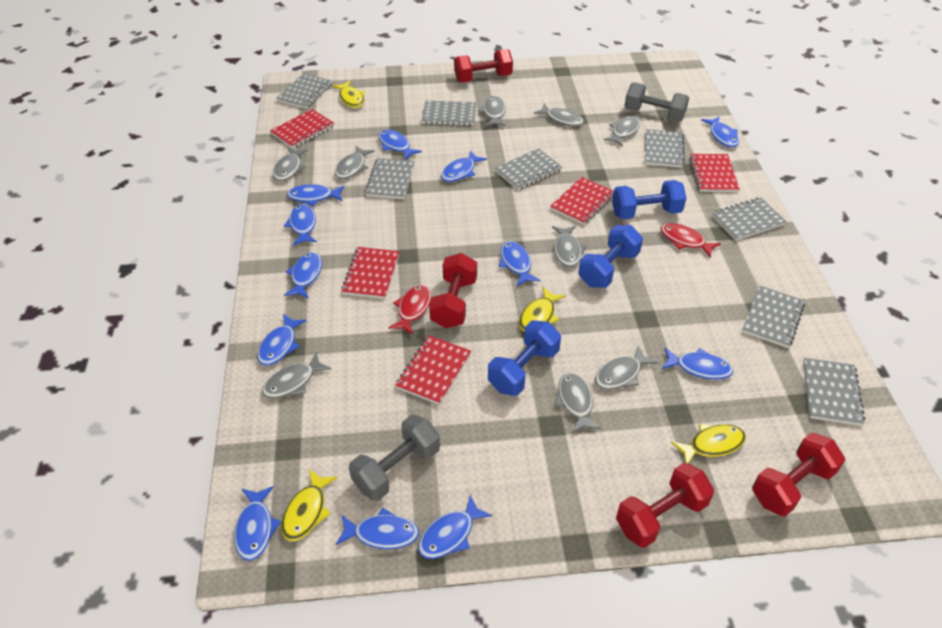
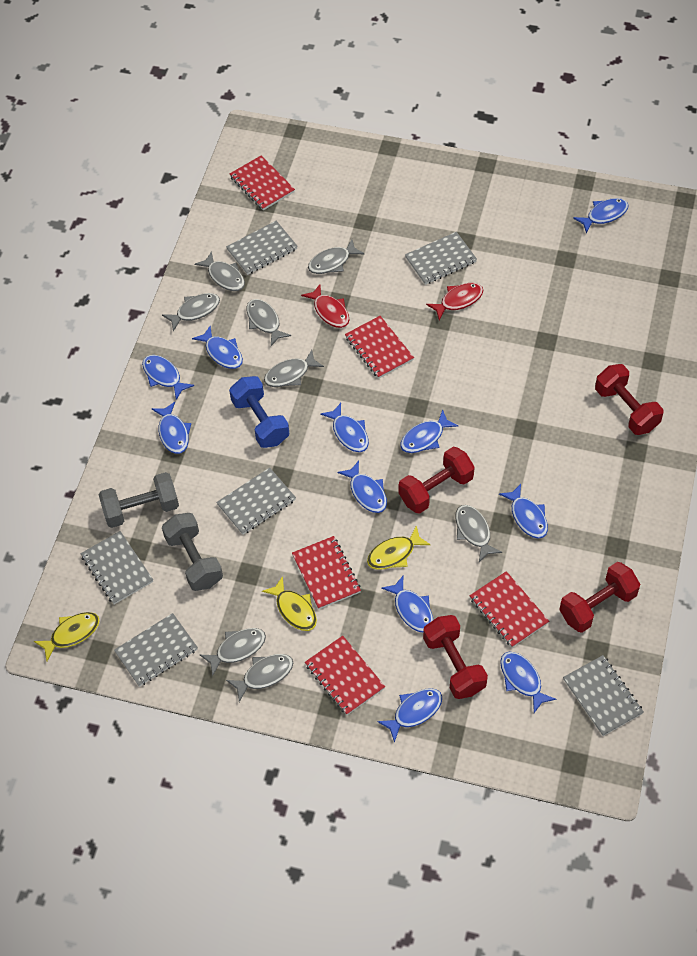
blue dumbbell: 3 -> 1
blue fish: 12 -> 11
grey fish: 9 -> 8
grey notebook: 8 -> 6
yellow fish: 4 -> 3

